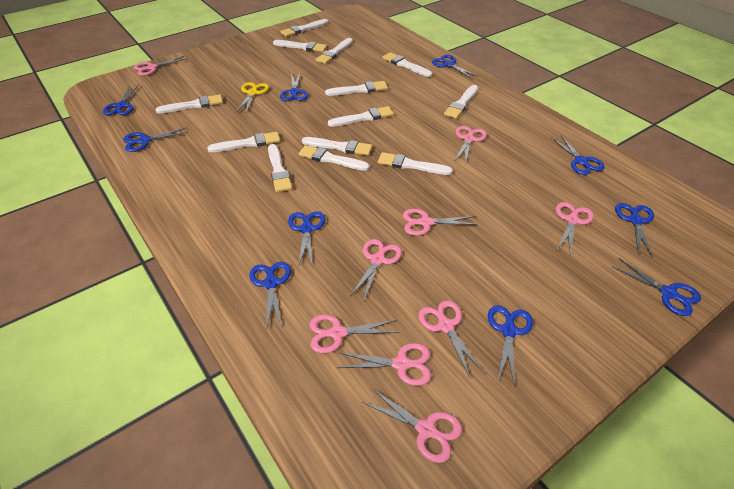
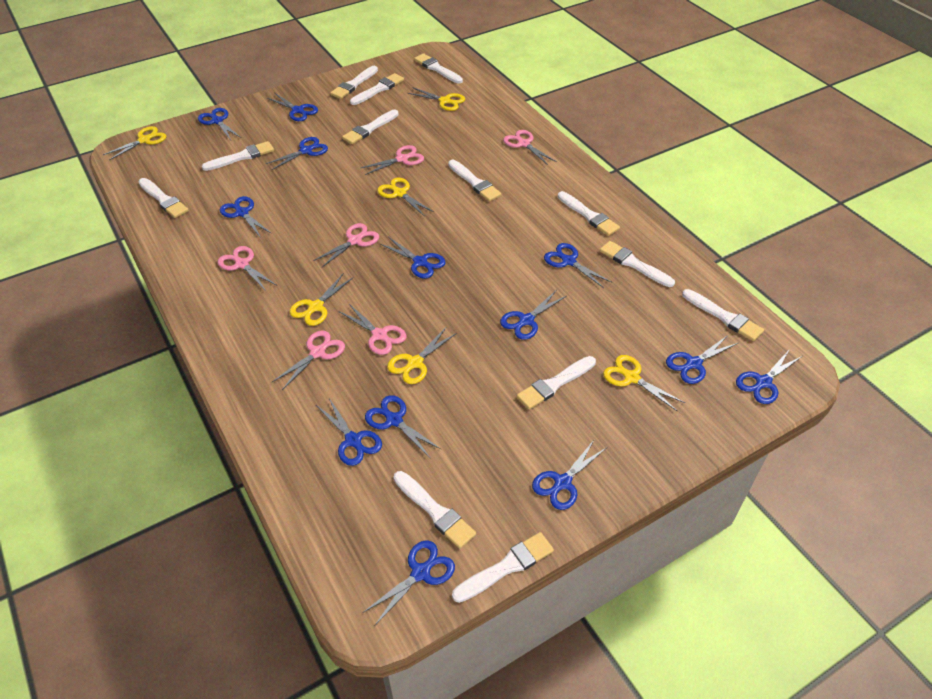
blue scissors: 10 -> 13
pink scissors: 9 -> 6
yellow scissors: 1 -> 6

